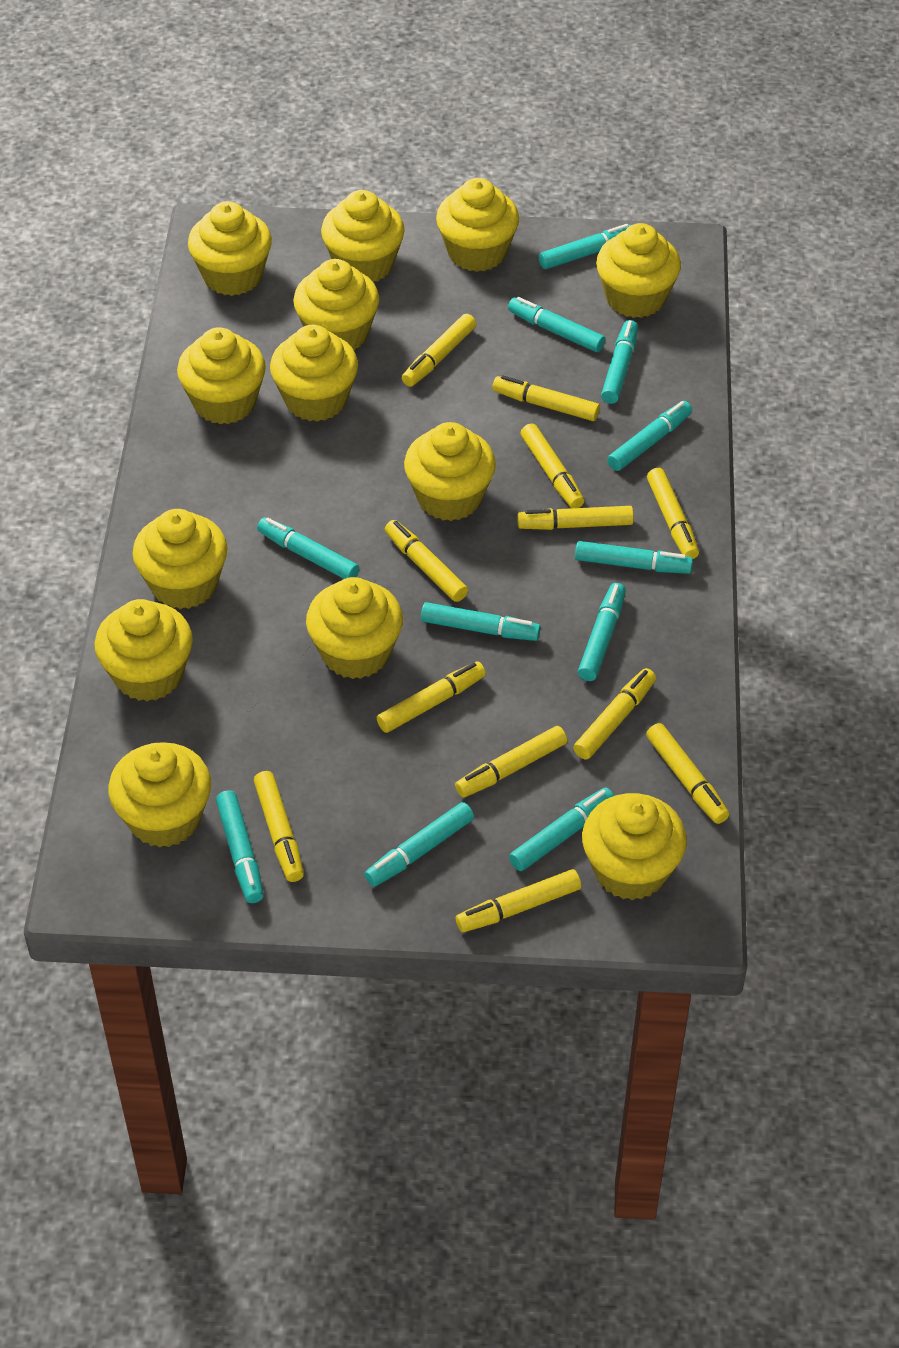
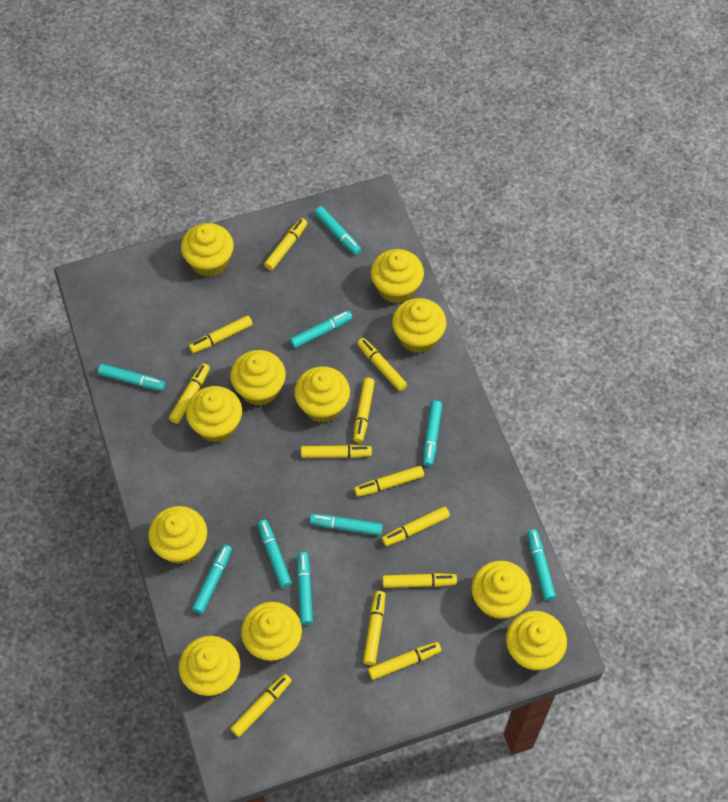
turquoise marker: 11 -> 9
yellow cupcake: 13 -> 11

